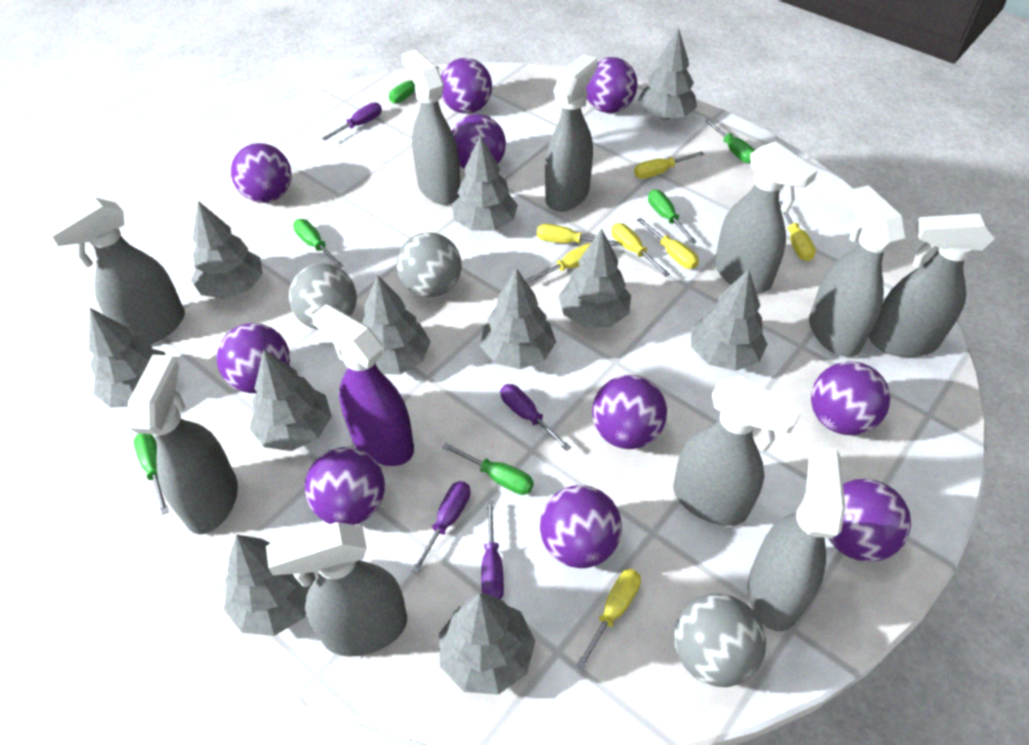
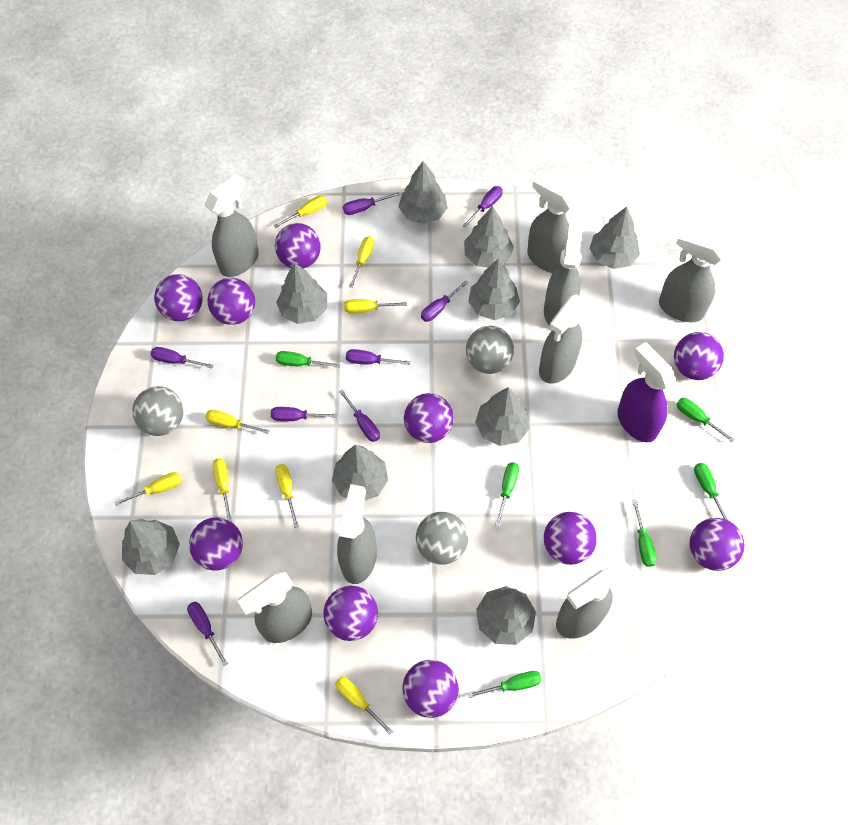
grey spray bottle: 10 -> 8
grey tree: 11 -> 9
purple screwdriver: 4 -> 8
yellow screwdriver: 7 -> 8

